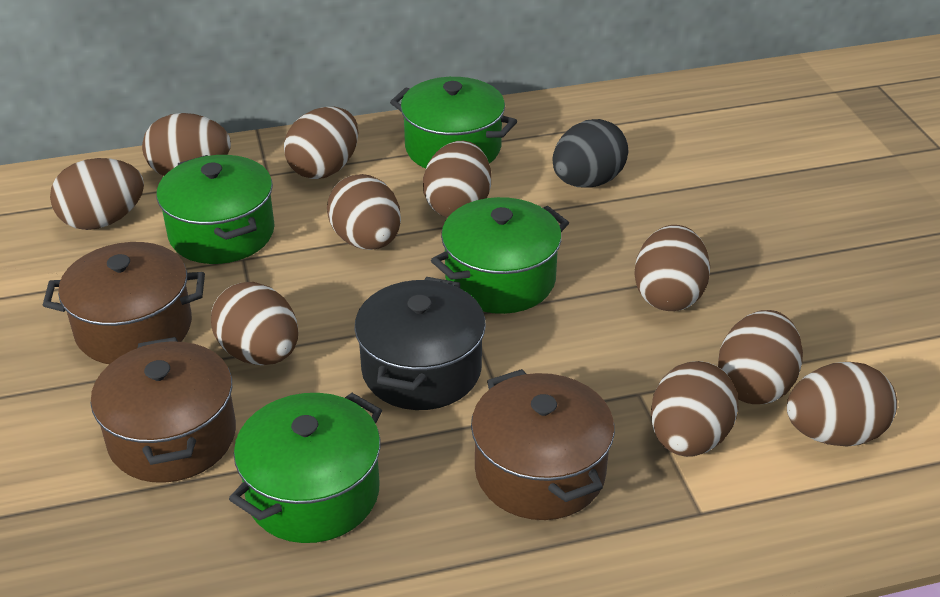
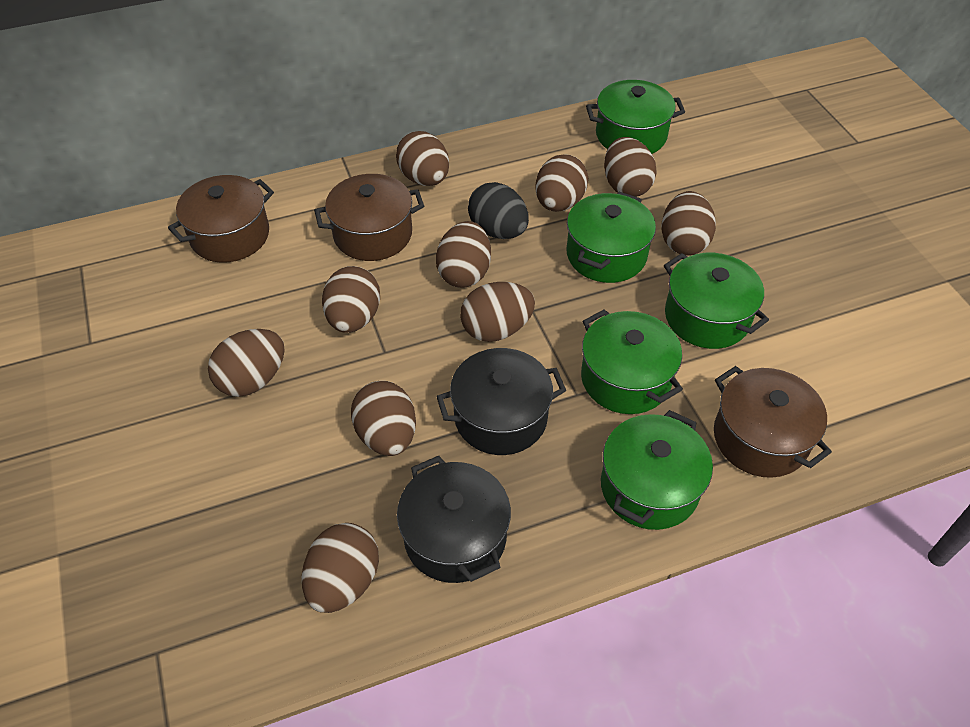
black pot: 1 -> 2
green pot: 4 -> 5

